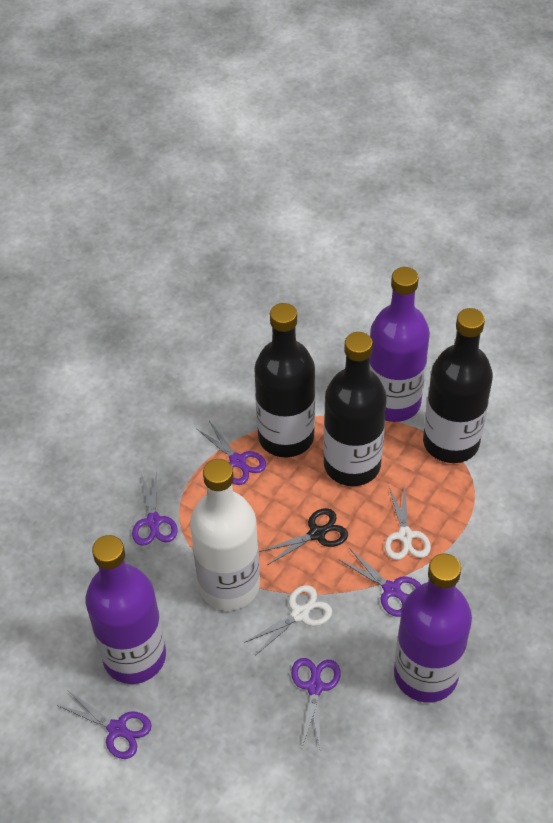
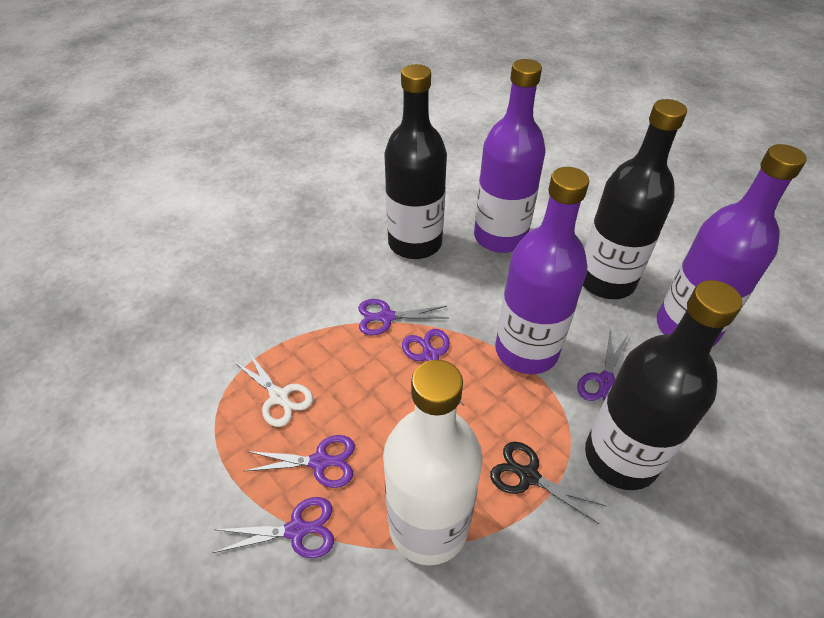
white scissors: 2 -> 1

